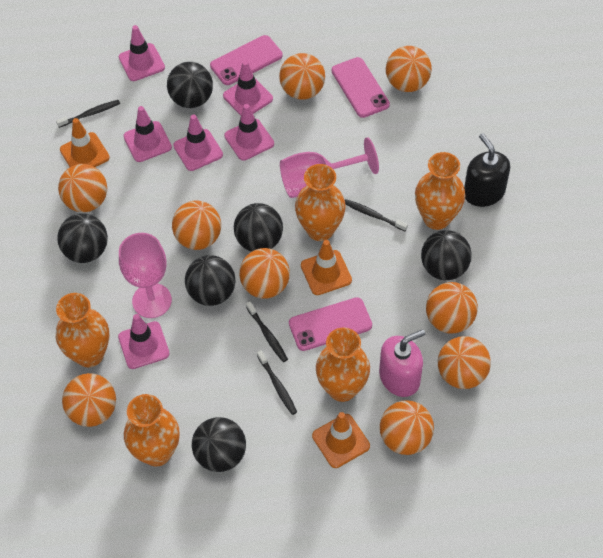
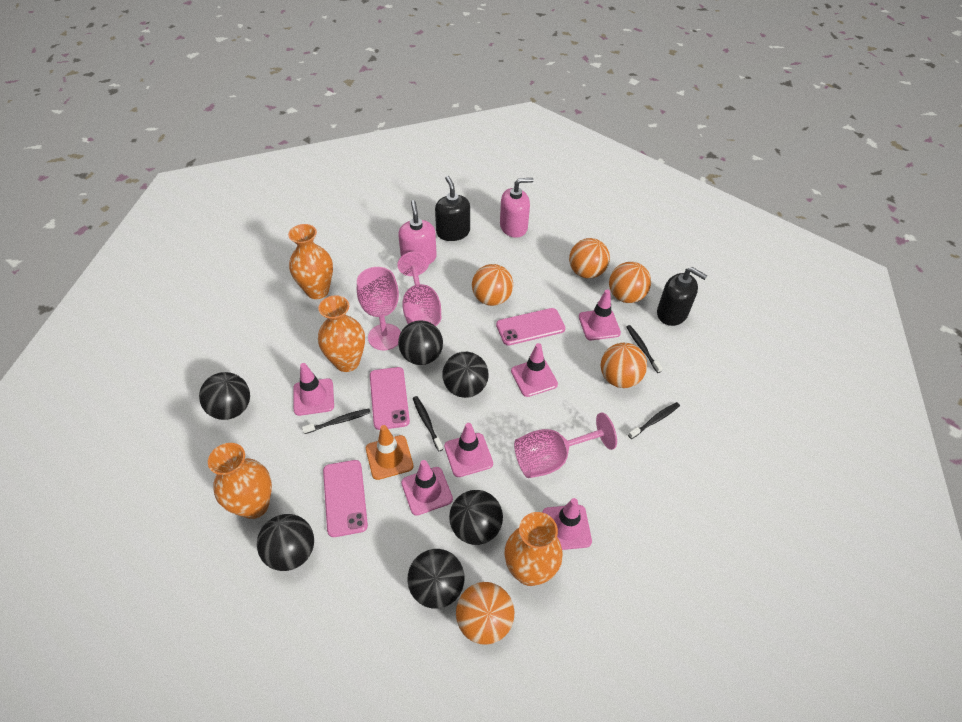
black soap dispenser: 1 -> 2
orange ball: 9 -> 5
orange traffic cone: 3 -> 1
orange vase: 5 -> 4
pink goblet: 2 -> 3
pink soap dispenser: 1 -> 2

